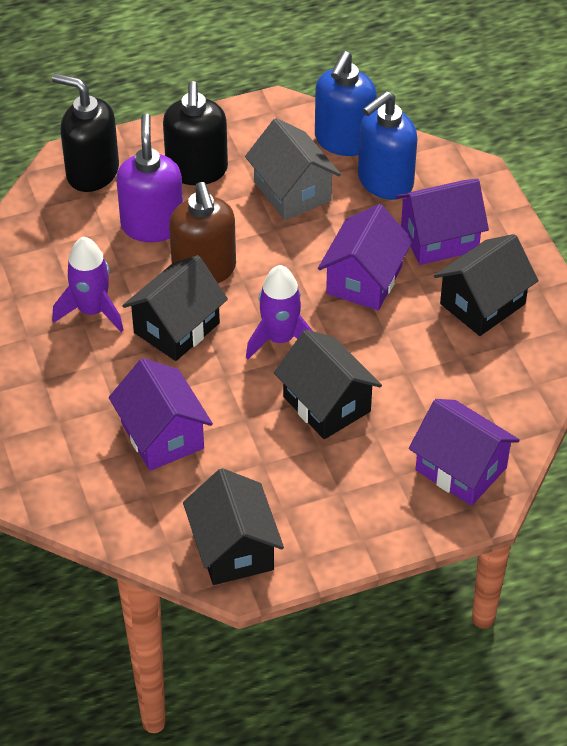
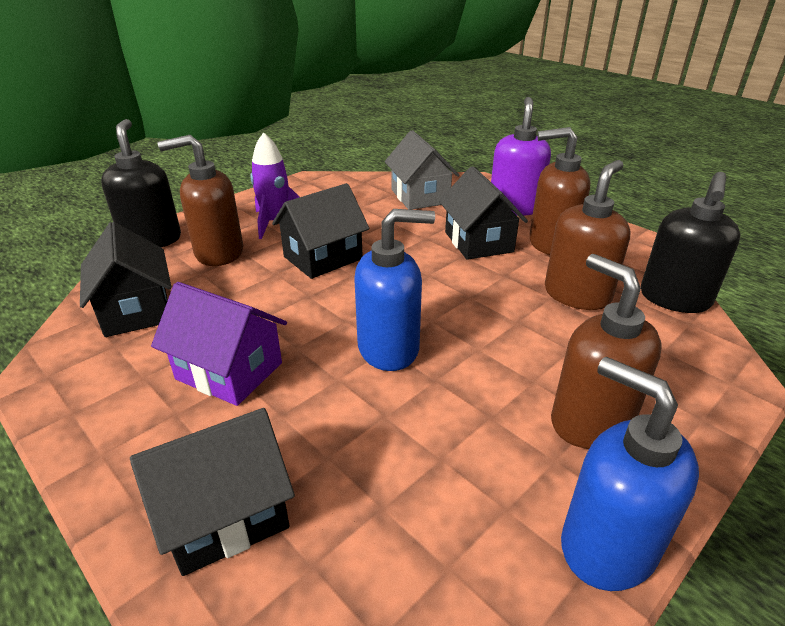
brown soap dispenser: 1 -> 4
purple house: 4 -> 1
purple rocket: 2 -> 1

